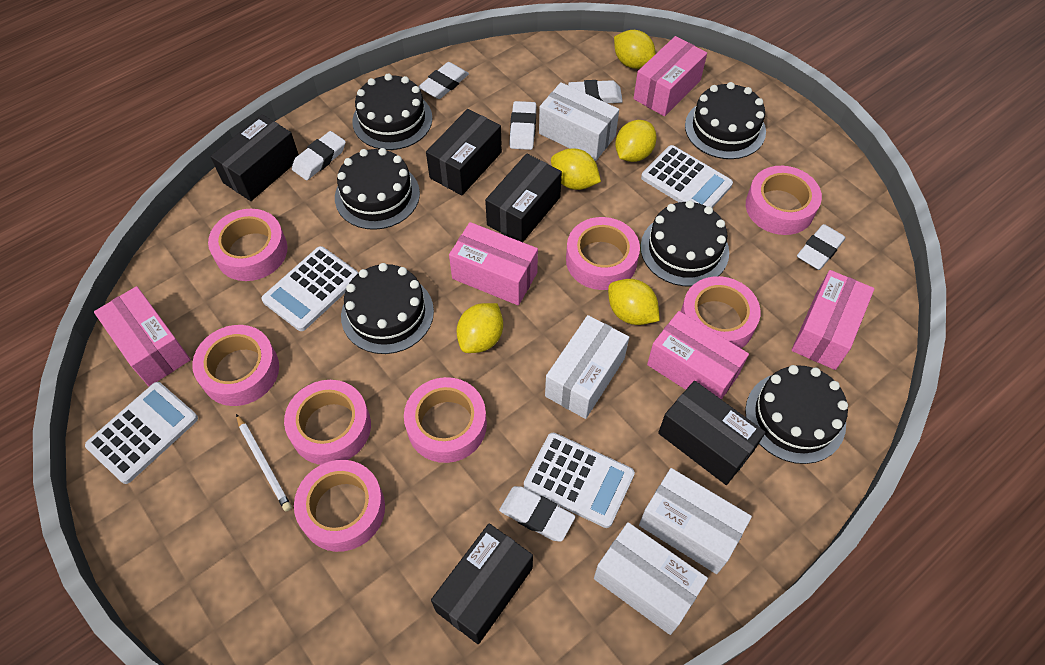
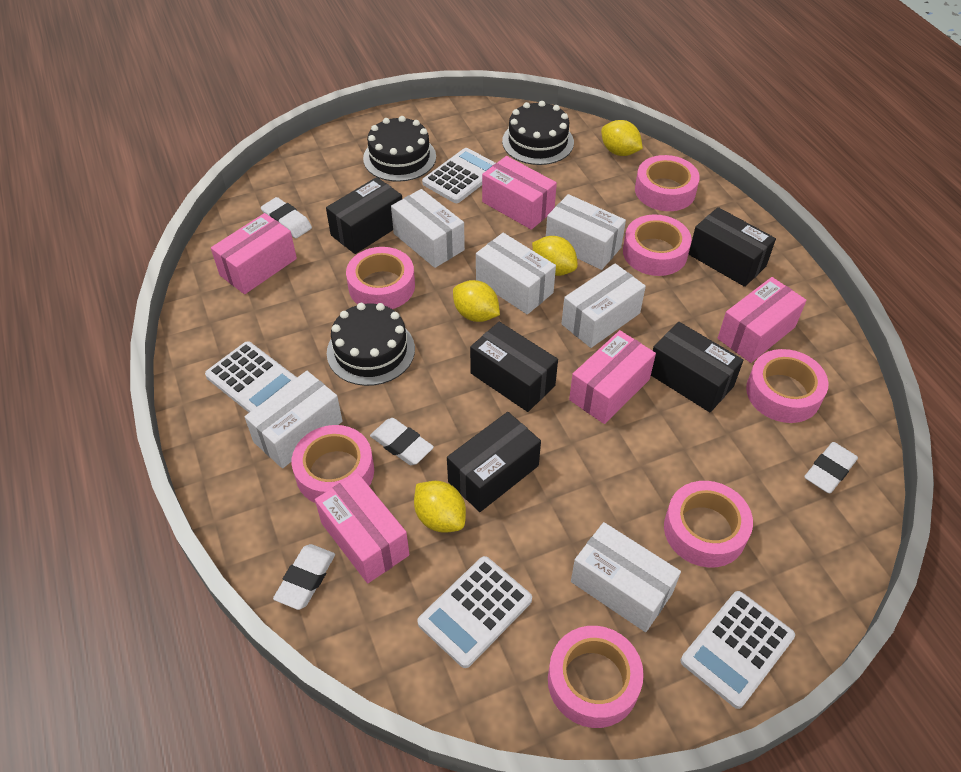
black cake: 6 -> 3
pink tape: 8 -> 7
white box: 4 -> 6
white eraser: 6 -> 4
white pencil: 1 -> 0
yellow lemon: 5 -> 4

